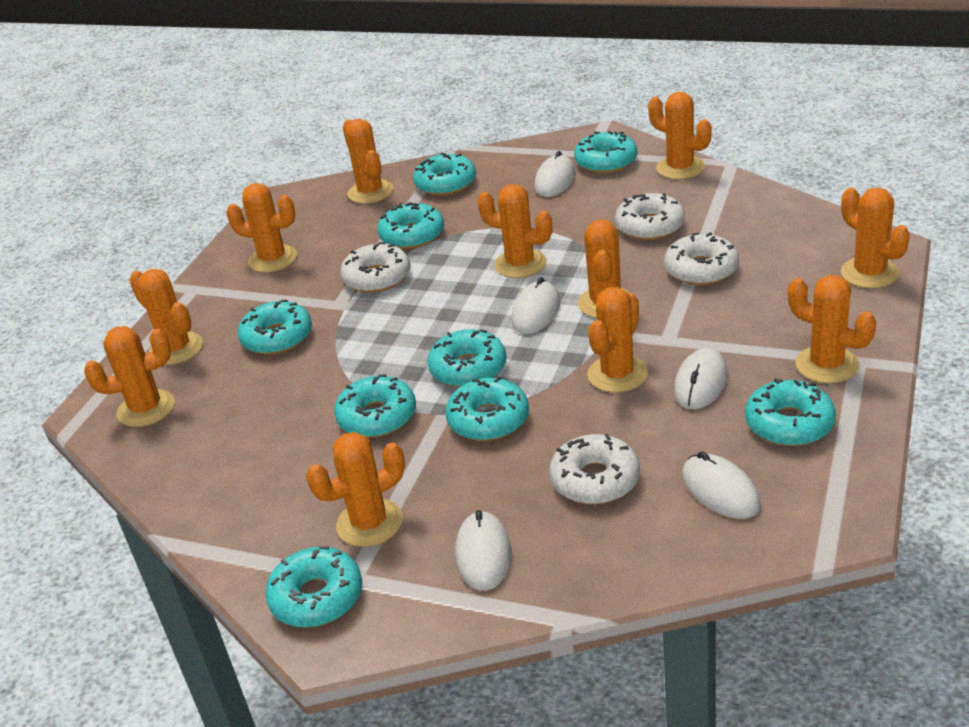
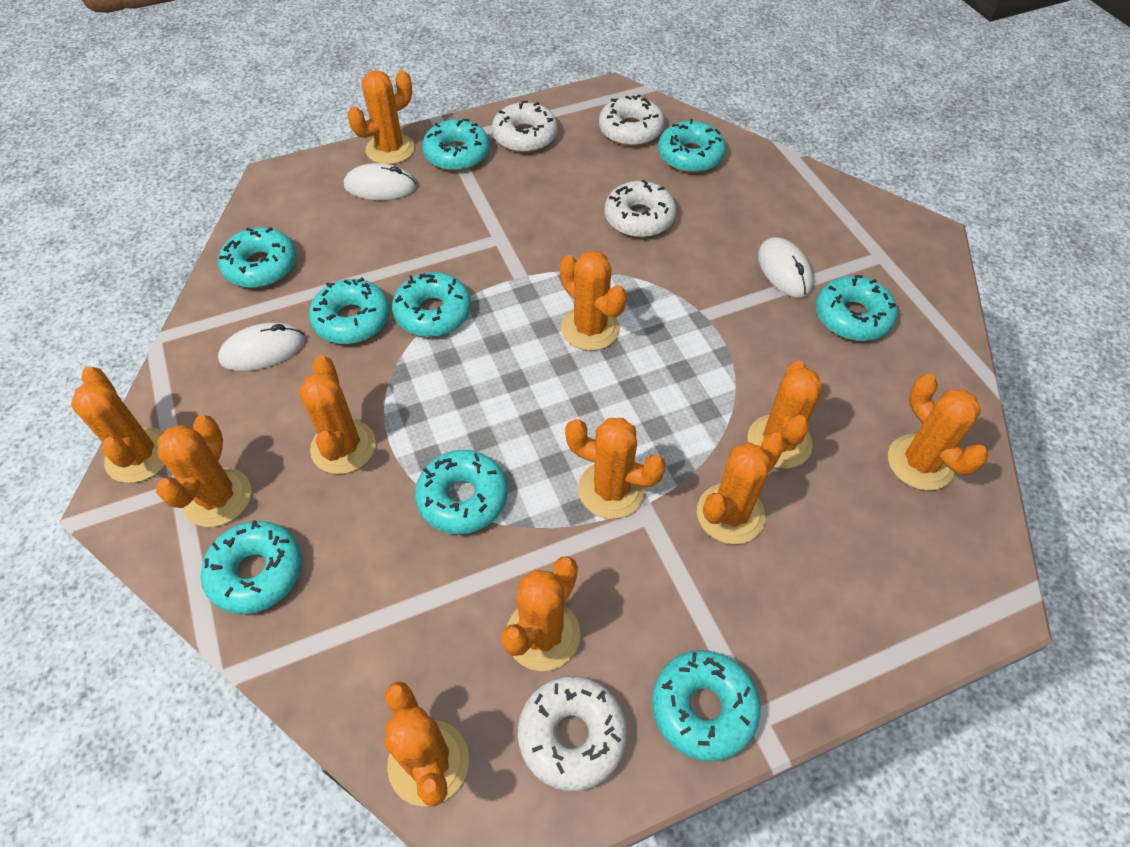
white mouse: 5 -> 3

